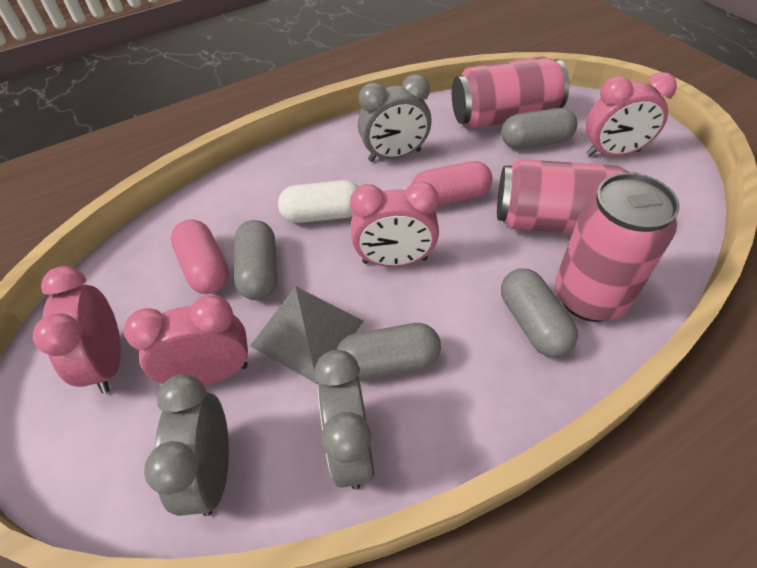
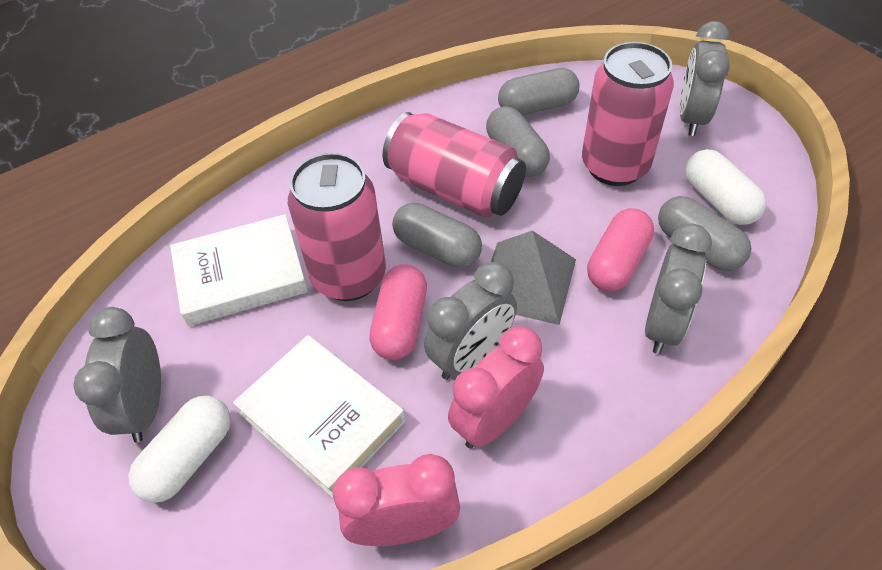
grey clock: 3 -> 4
pink clock: 4 -> 2
white book: 0 -> 2
white capsule: 1 -> 2

